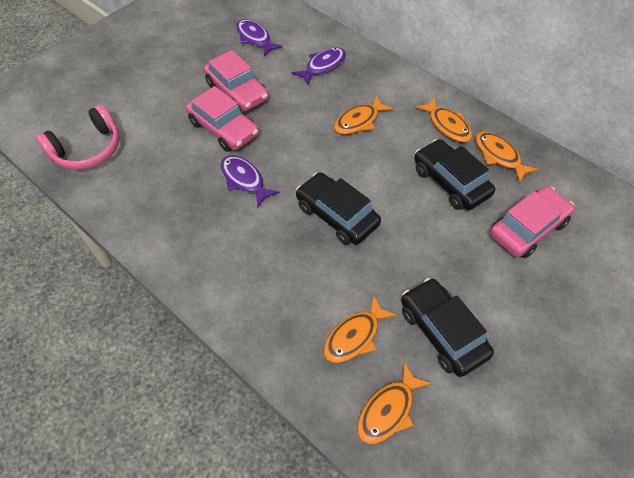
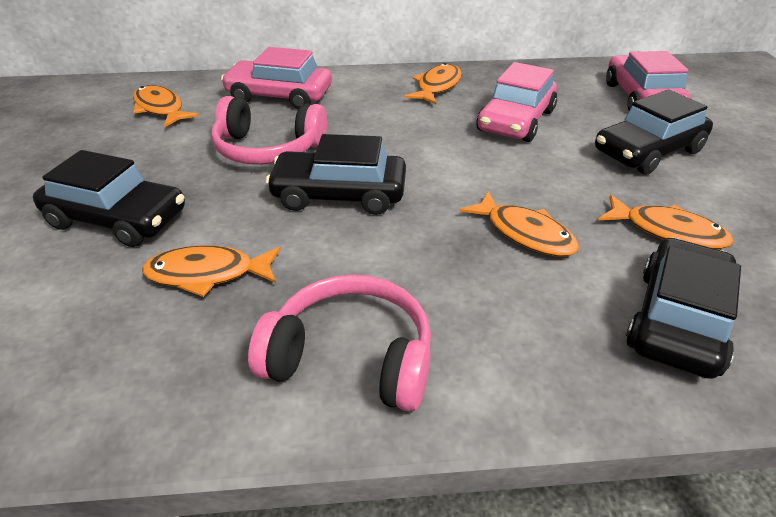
black car: 3 -> 4
pink headphones: 1 -> 2
purple fish: 3 -> 0

